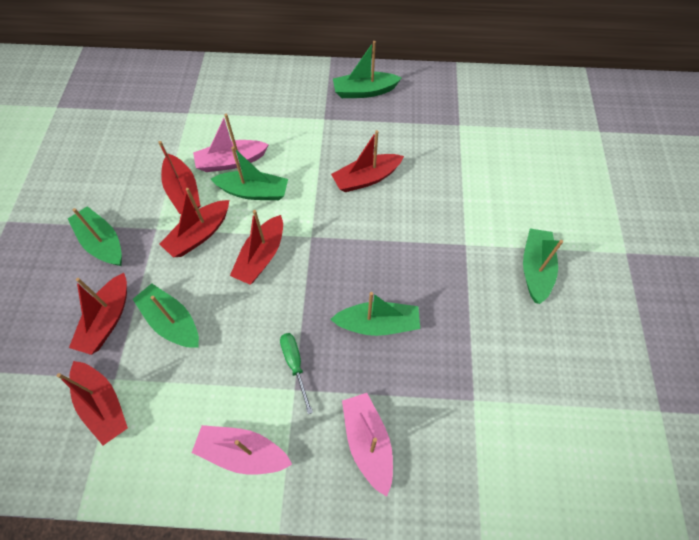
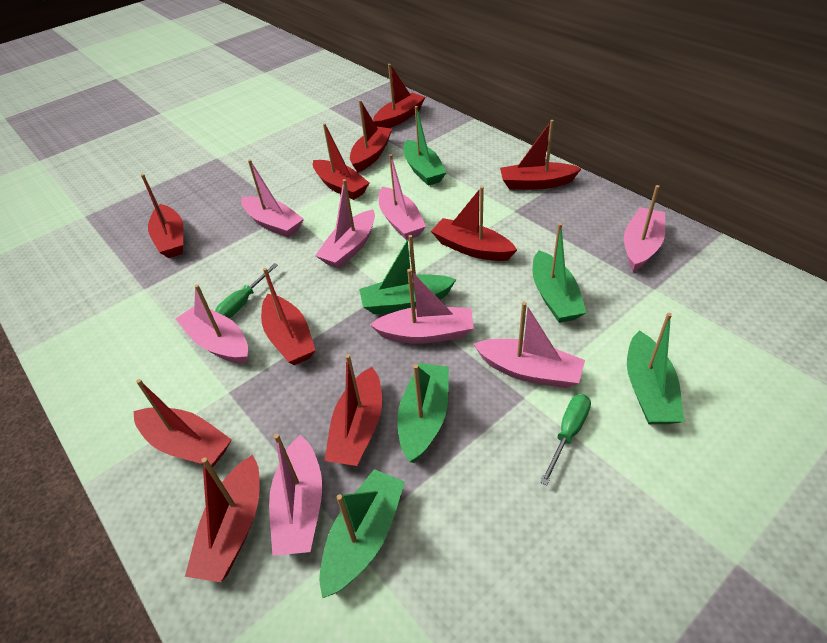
green screwdriver: 1 -> 2
pink boat: 3 -> 8
red boat: 6 -> 10

